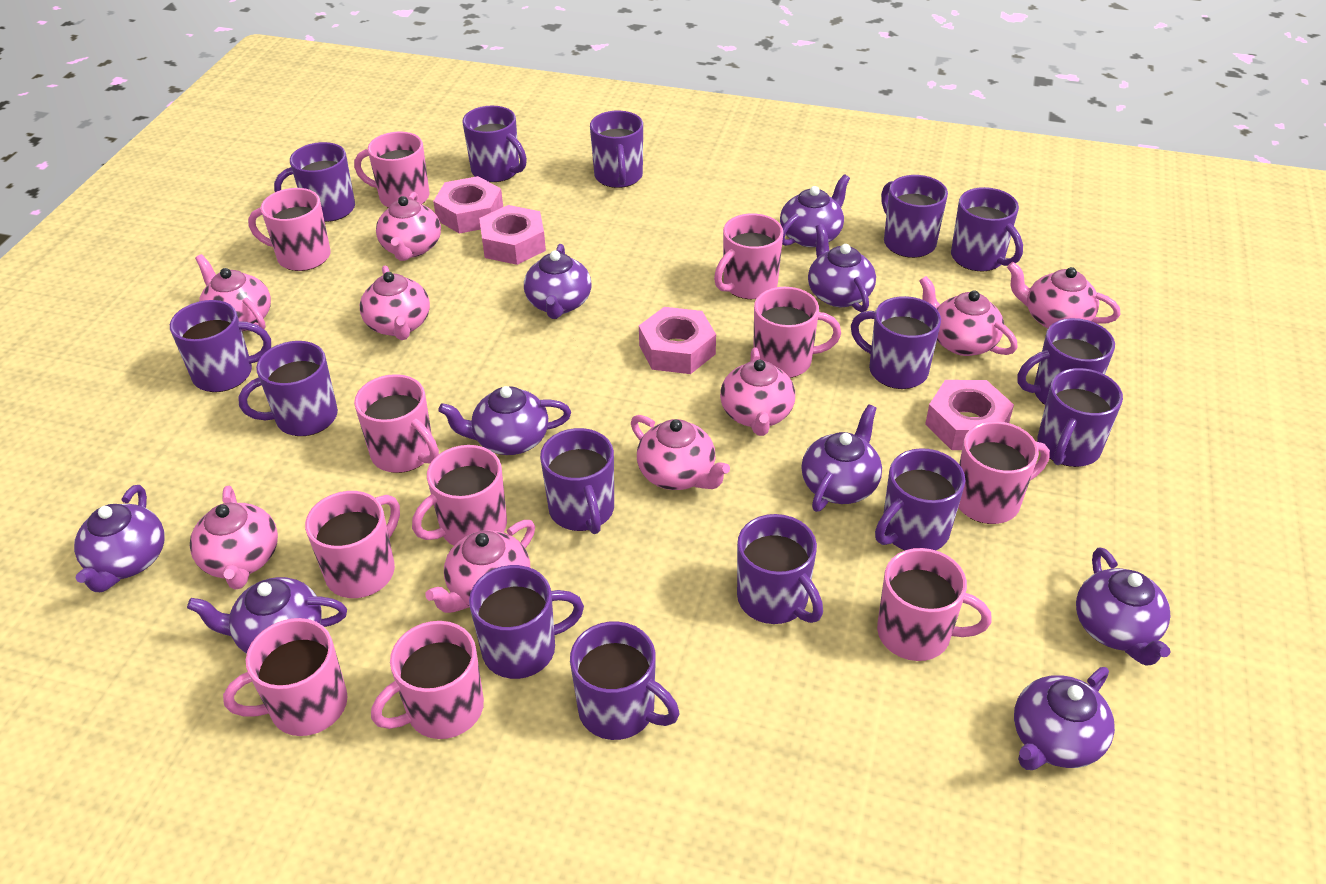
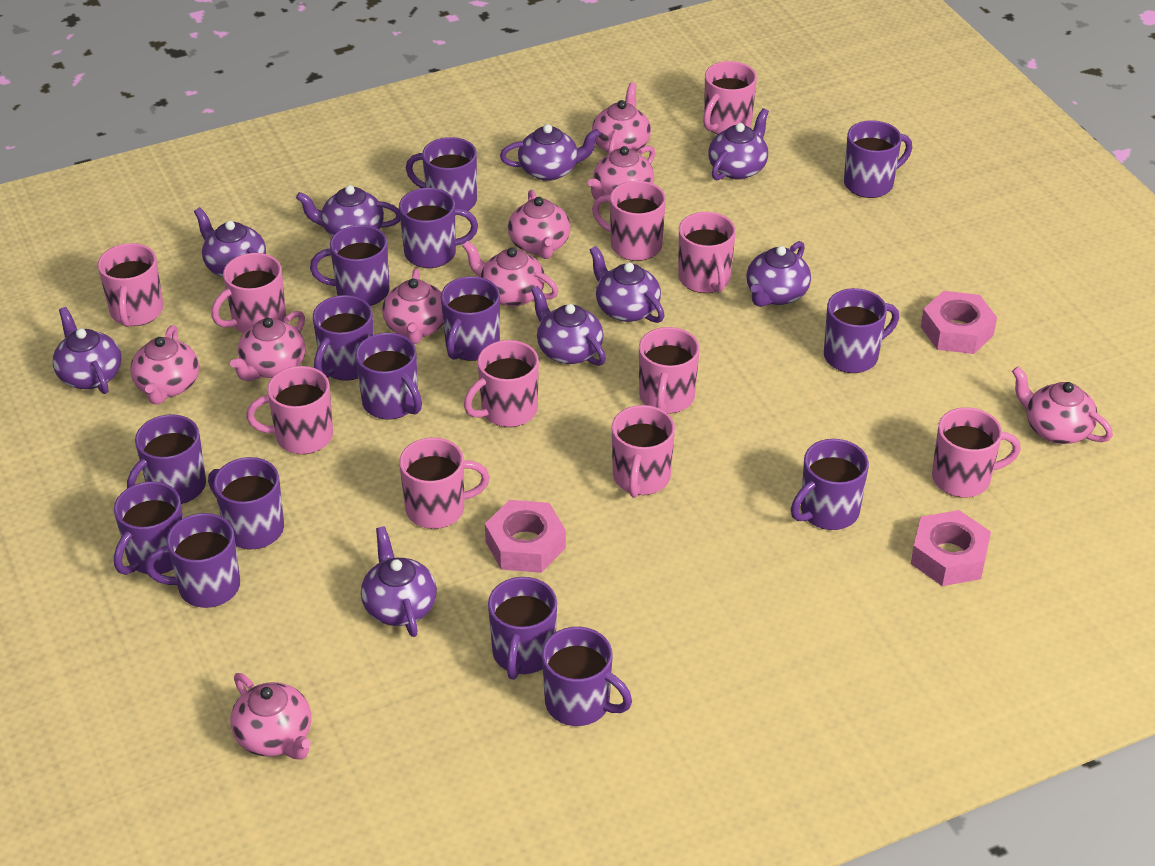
pink nut: 4 -> 3

